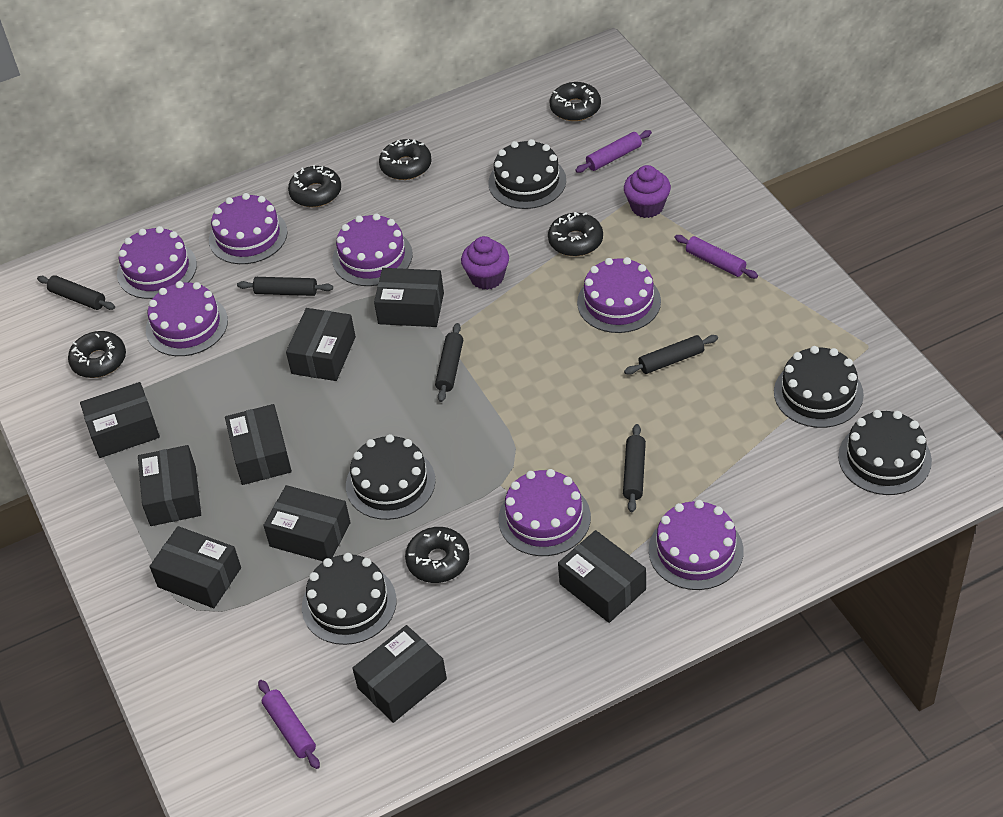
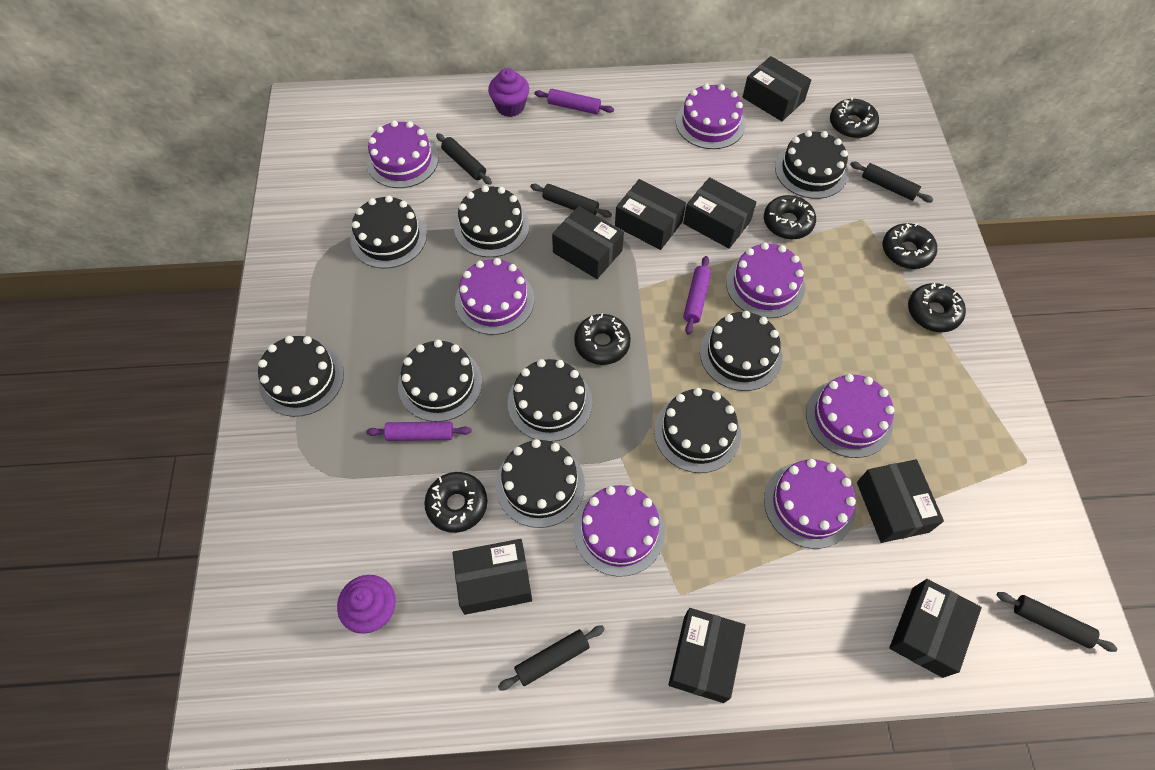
black box: 9 -> 8
black cake: 5 -> 9

